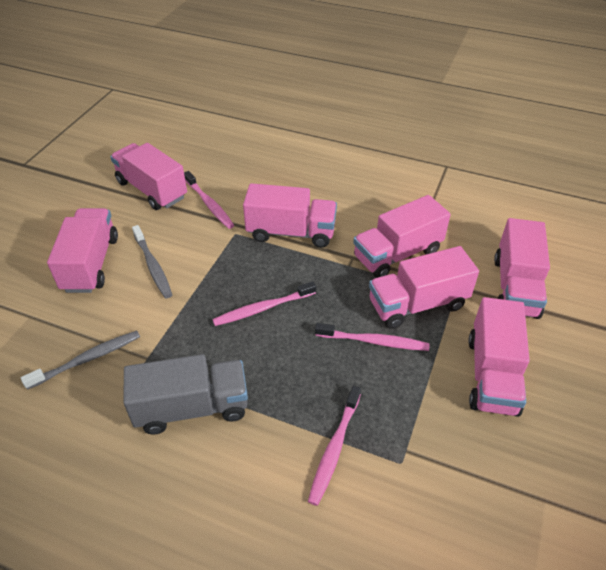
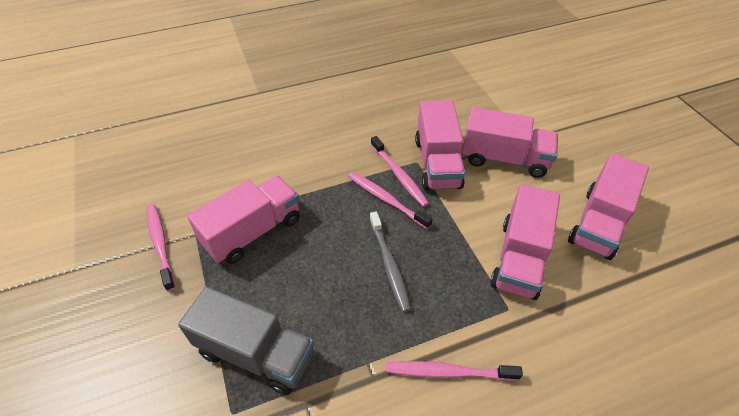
grey toothbrush: 2 -> 1
pink truck: 7 -> 5

